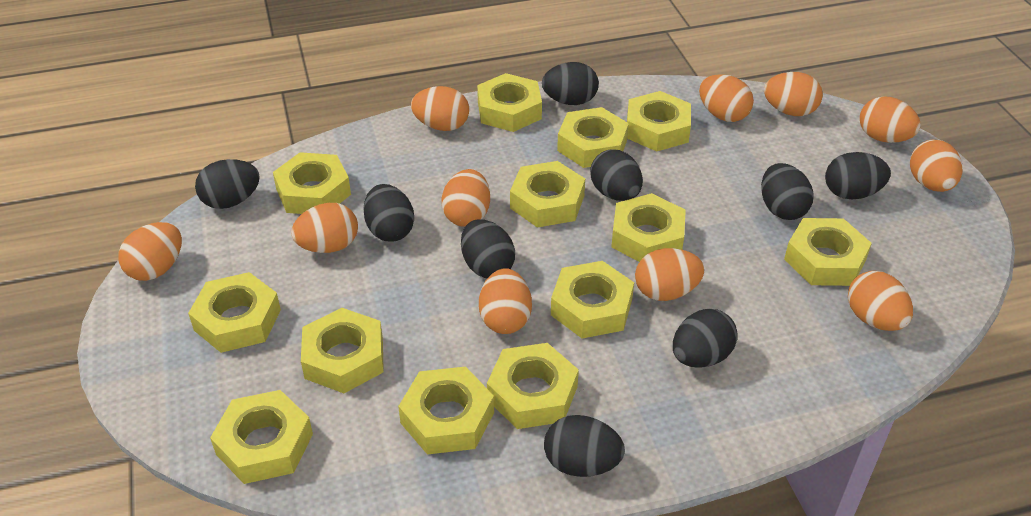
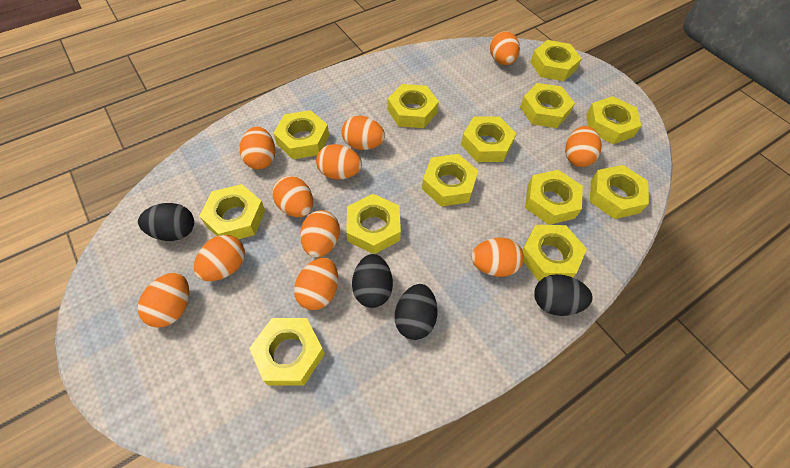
black egg: 9 -> 4

